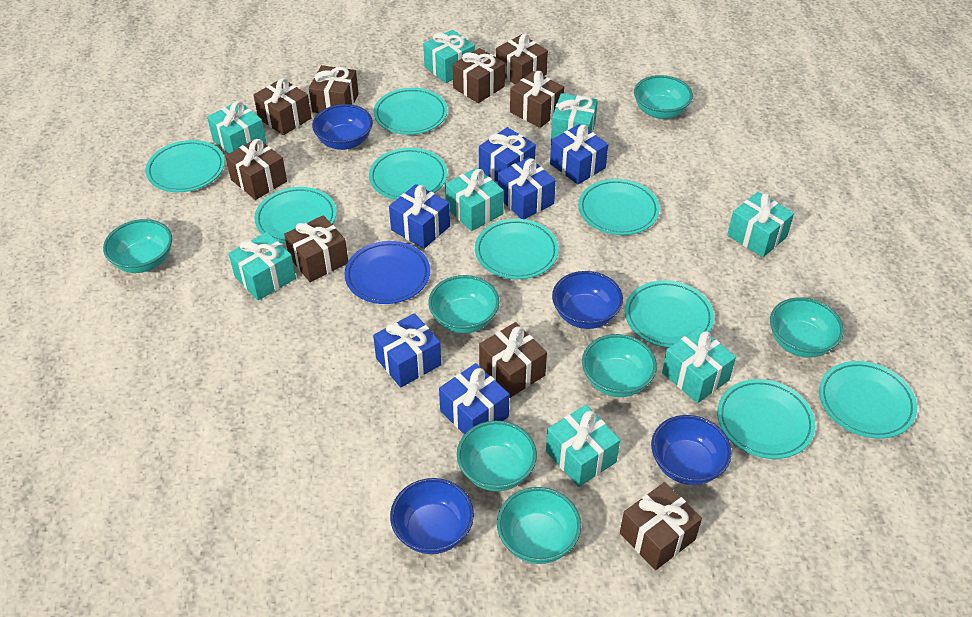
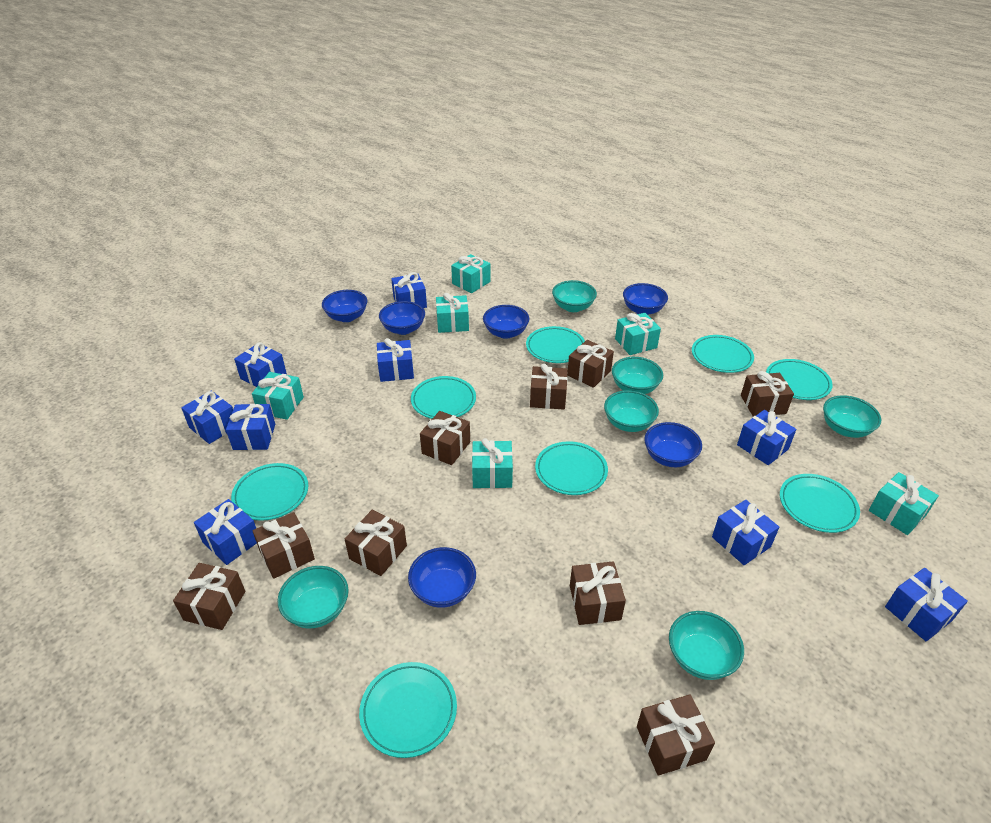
blue bowl: 4 -> 6
blue gift: 6 -> 9
blue plate: 1 -> 0
turquoise bowl: 7 -> 6
turquoise gift: 8 -> 6
turquoise plate: 9 -> 8

